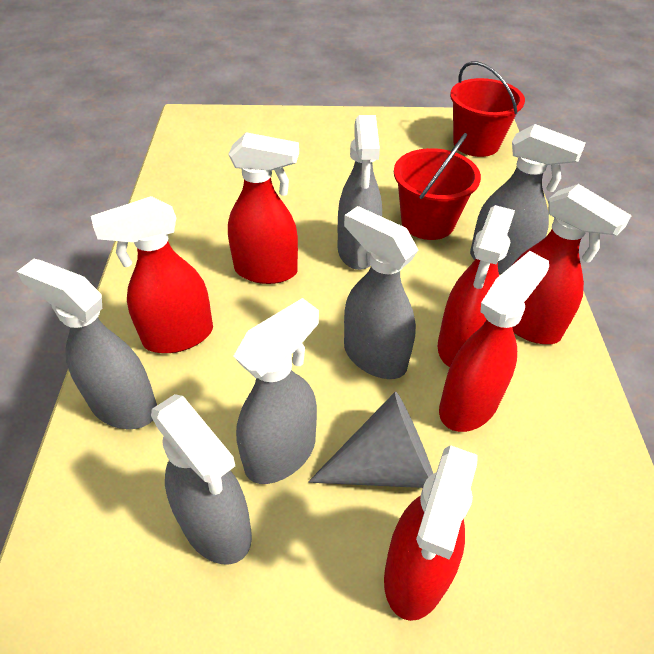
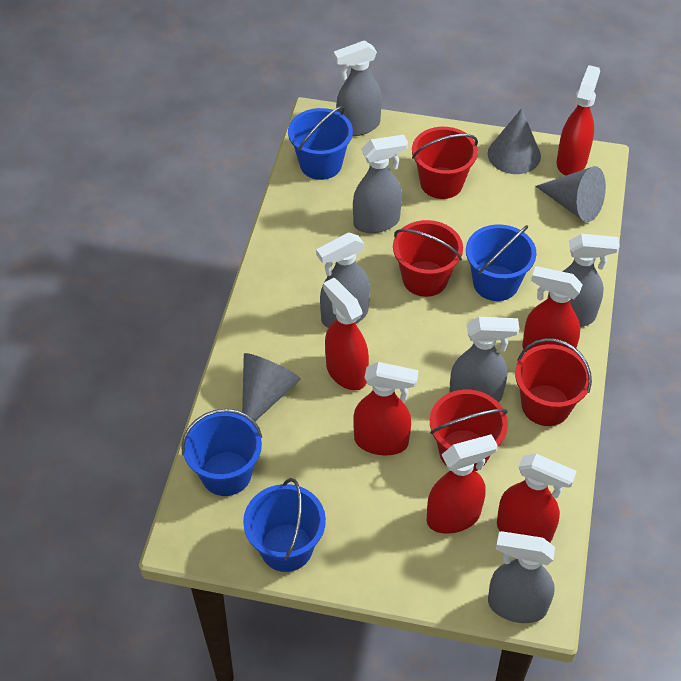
blue bucket: 0 -> 4
grey cone: 1 -> 3
red bucket: 2 -> 4

